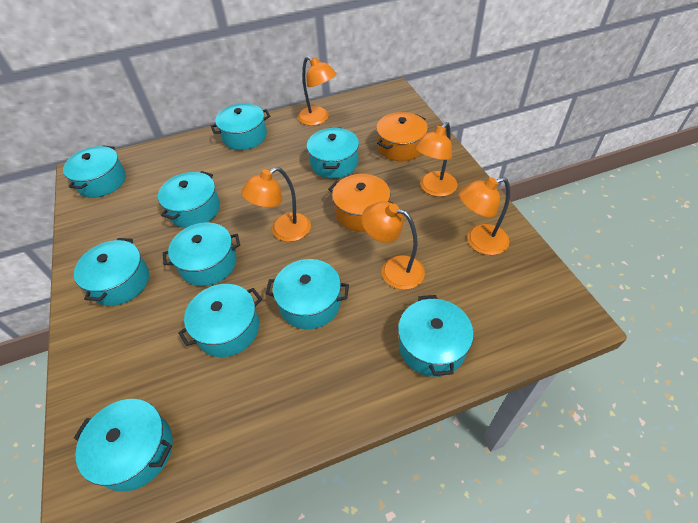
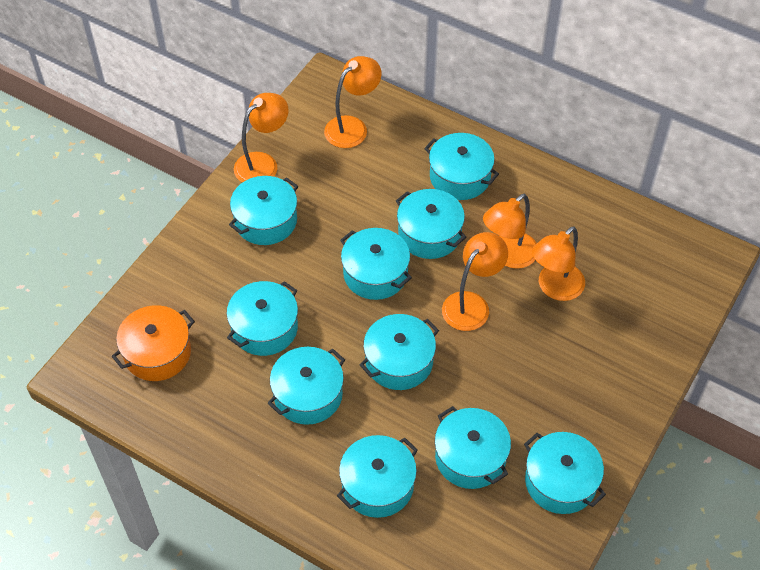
orange pot: 2 -> 1

